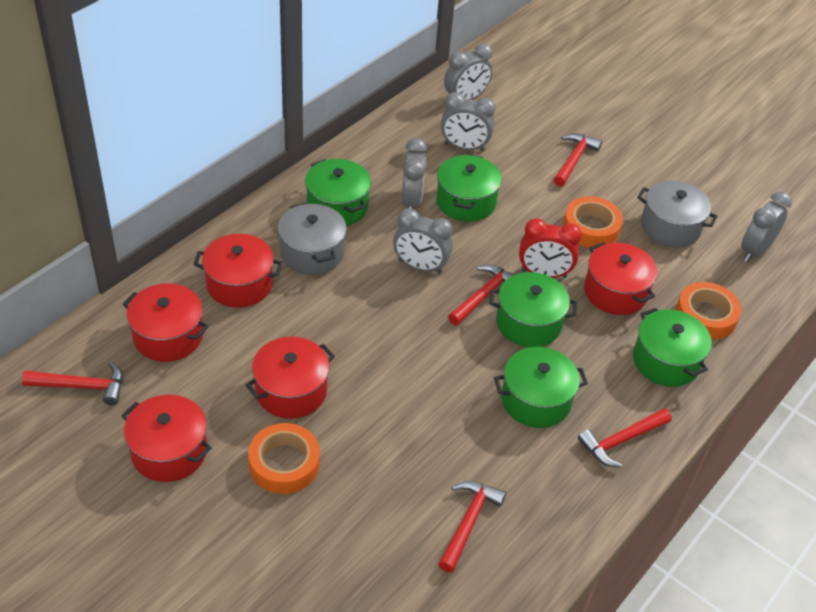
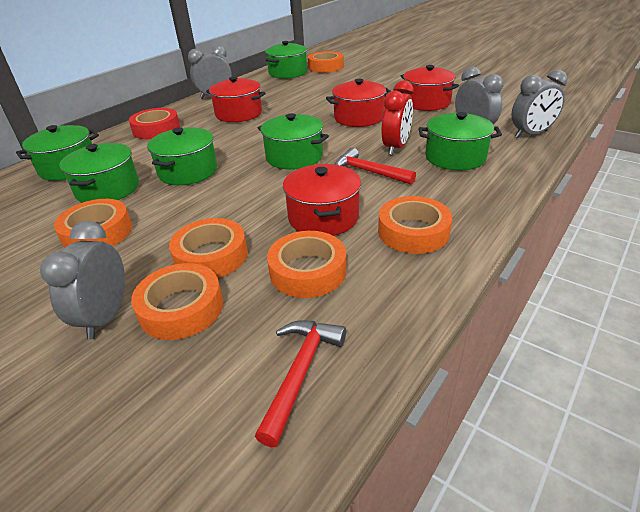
green pot: 5 -> 6
grey clock: 5 -> 4
grey pot: 2 -> 0
orange tape: 3 -> 6
red hammer: 5 -> 2
red pot: 5 -> 4
red tape: 0 -> 1

